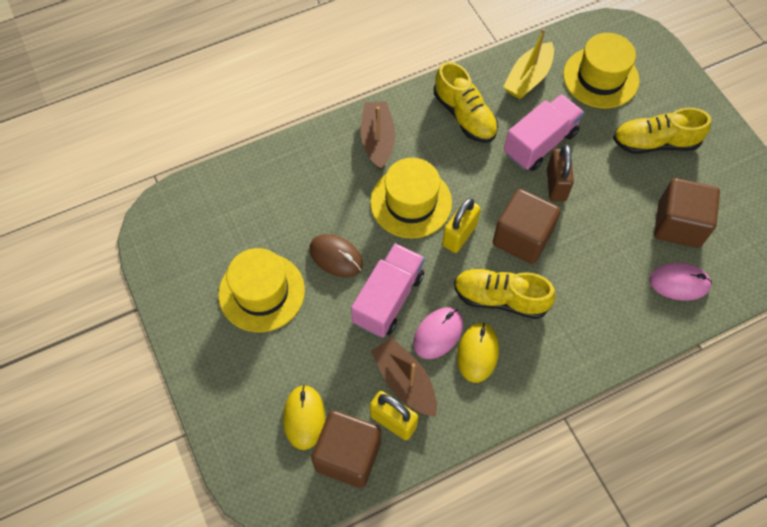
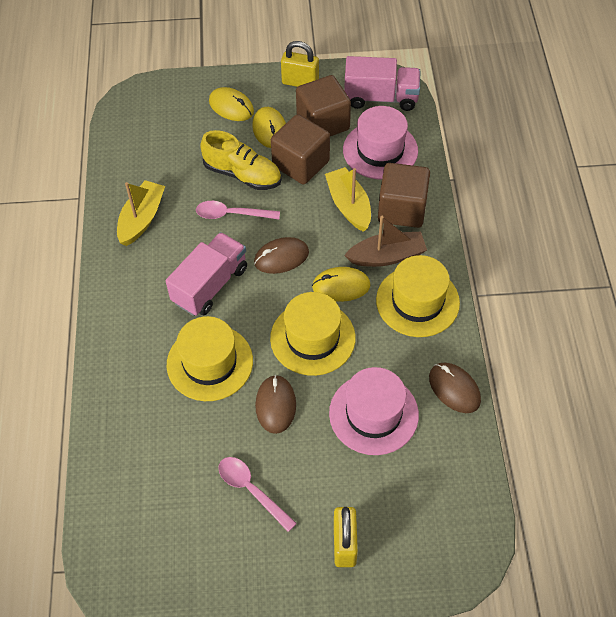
brown boat: 2 -> 1
brown mouse: 1 -> 3
brown padlock: 1 -> 0
pink hat: 0 -> 2
pink mouse: 2 -> 0
pink spoon: 0 -> 2
yellow boat: 1 -> 2
yellow mouse: 2 -> 3
yellow shoe: 3 -> 1

